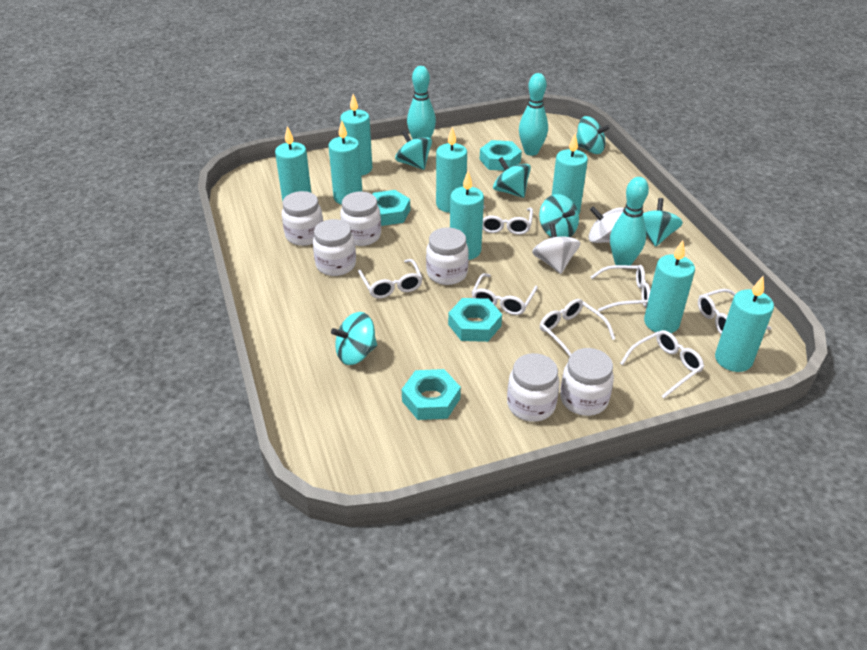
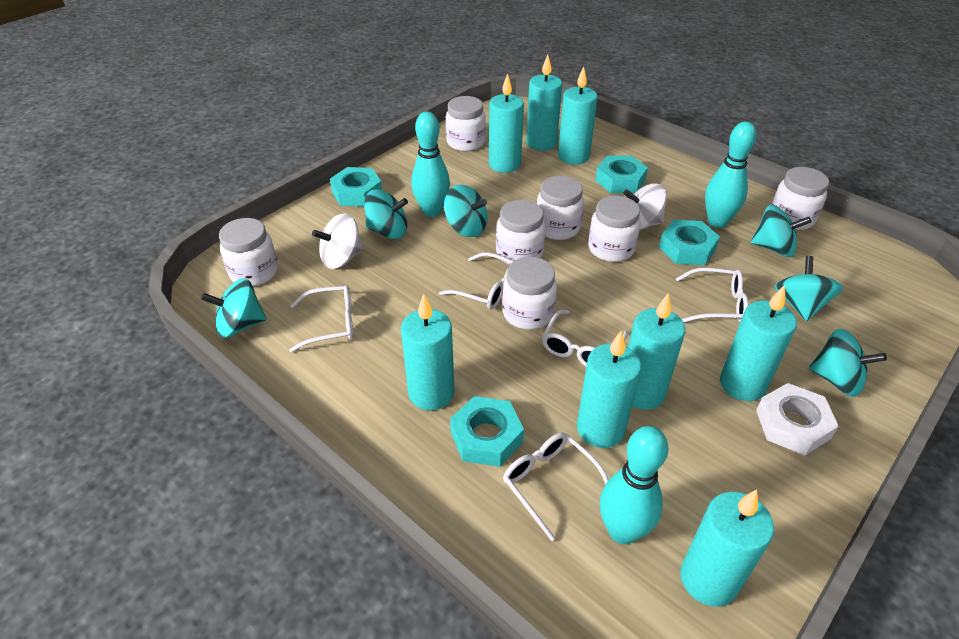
white glasses: 7 -> 5
white jar: 6 -> 7
white nut: 0 -> 1

